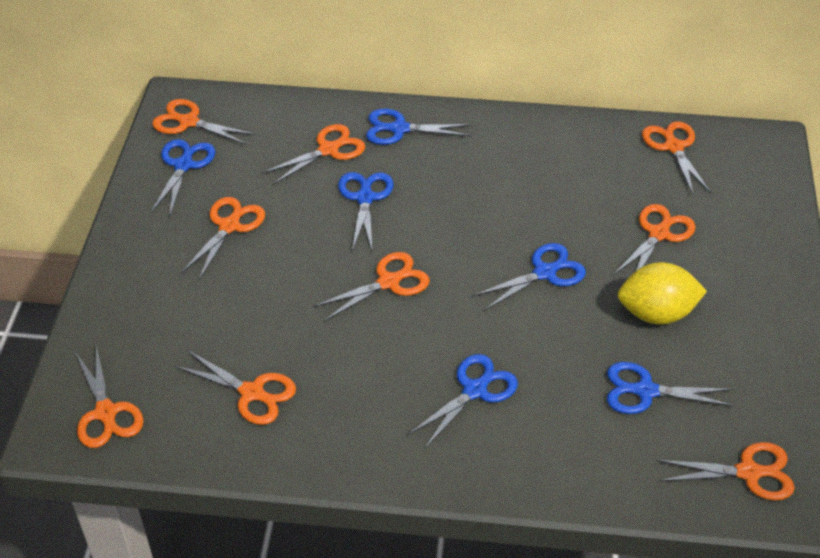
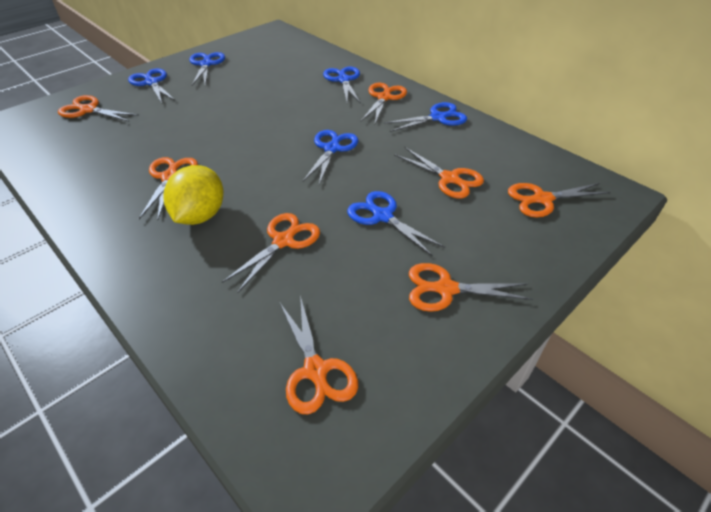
orange scissors: 9 -> 8

